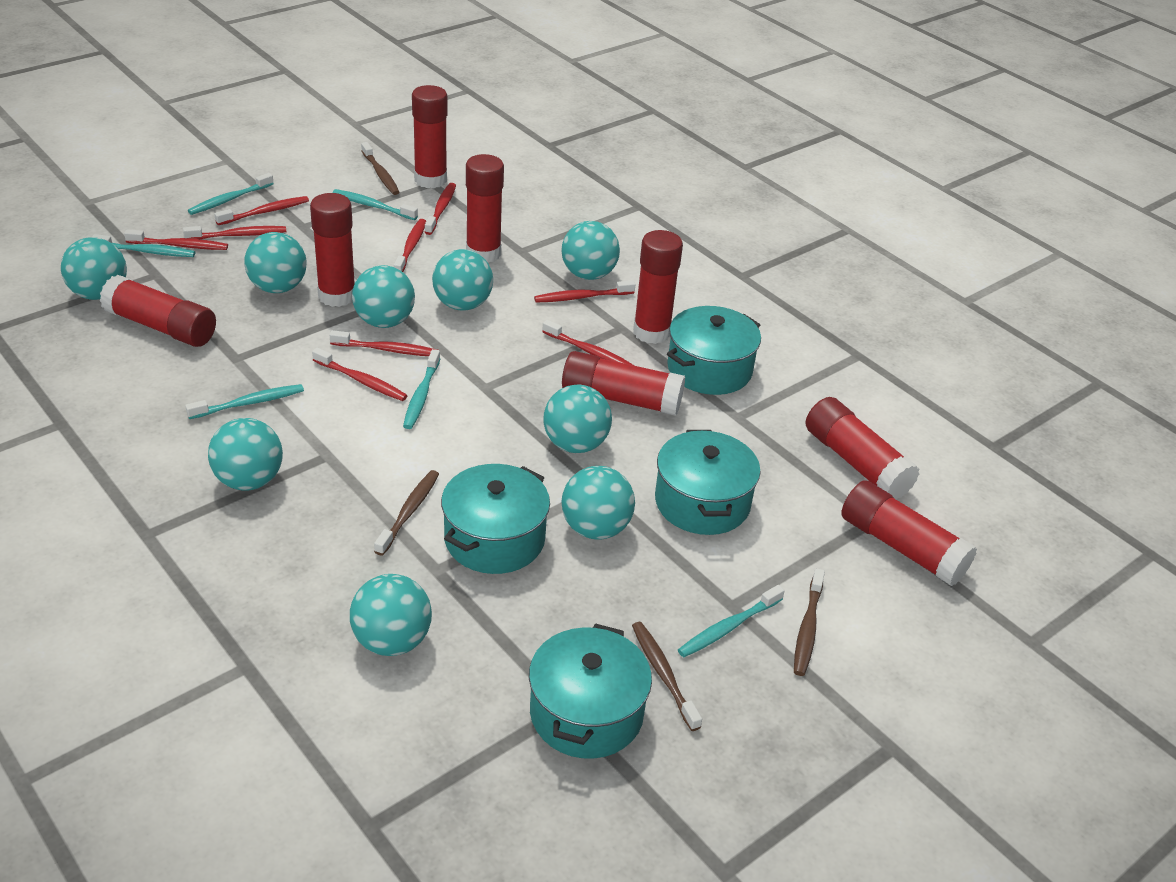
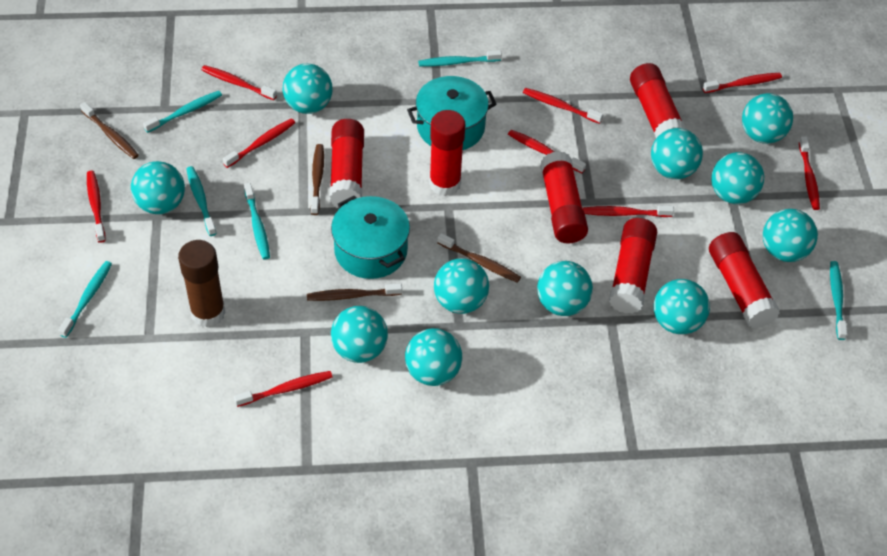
brown glue stick: 0 -> 1
red glue stick: 8 -> 6
turquoise ball: 9 -> 11
turquoise pot: 4 -> 2

